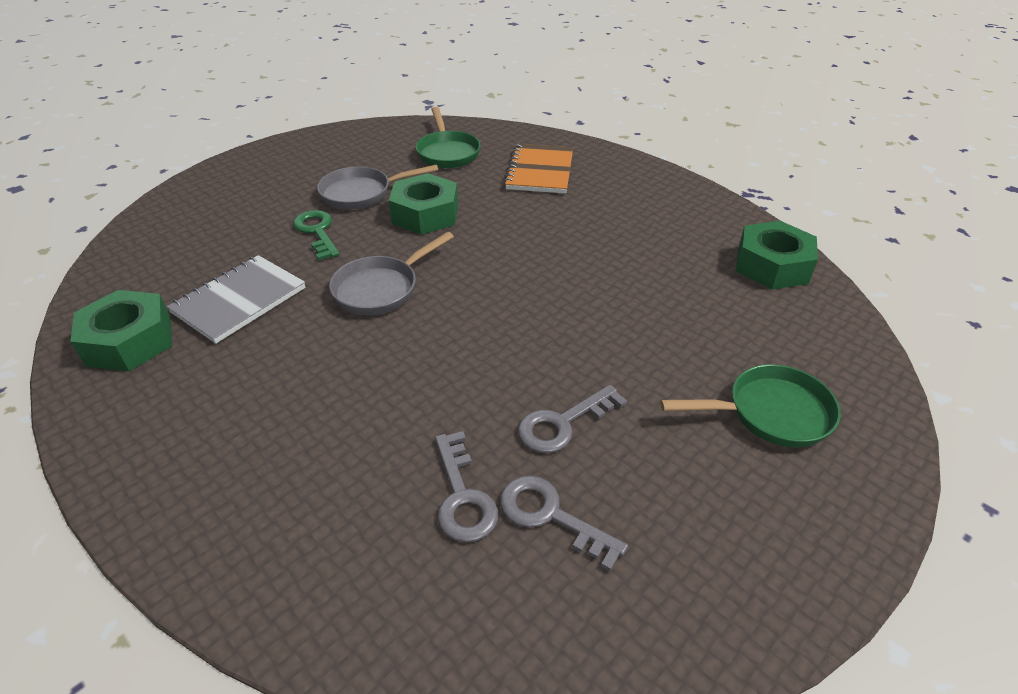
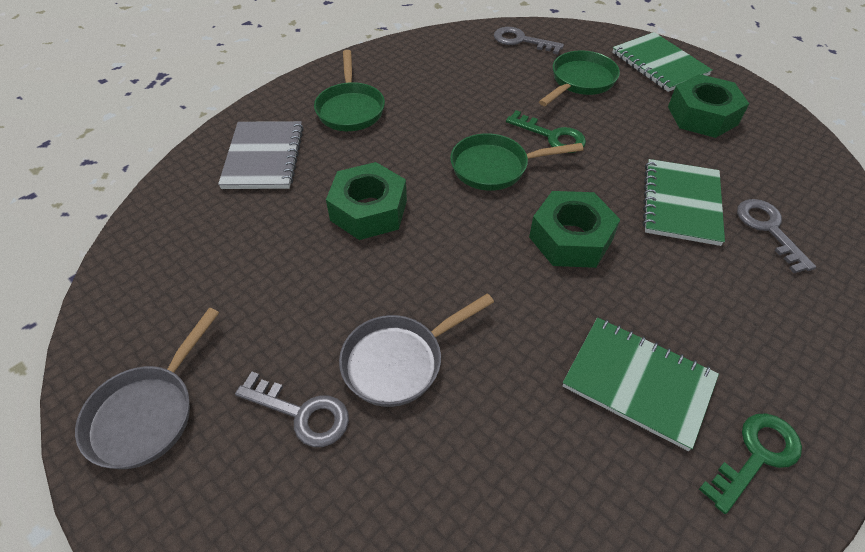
green key: 1 -> 2
green notebook: 0 -> 3
green pan: 2 -> 3
orange notebook: 1 -> 0

